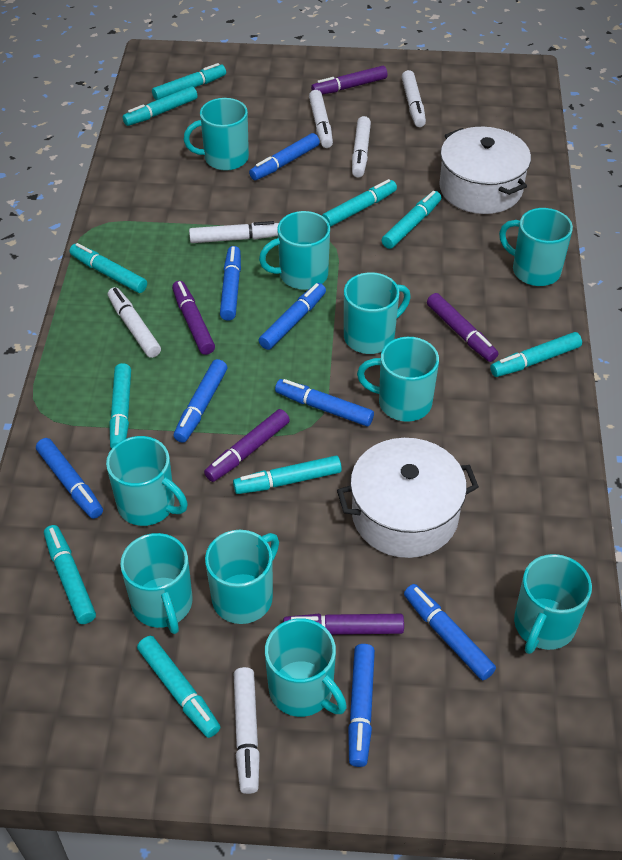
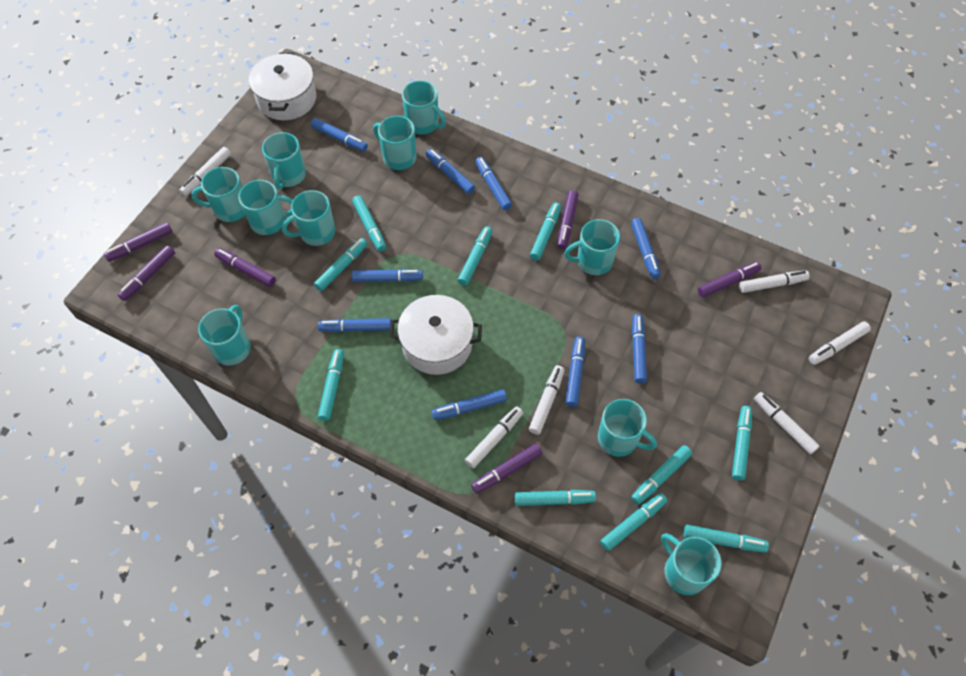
blue marker: 8 -> 9
purple marker: 5 -> 6

